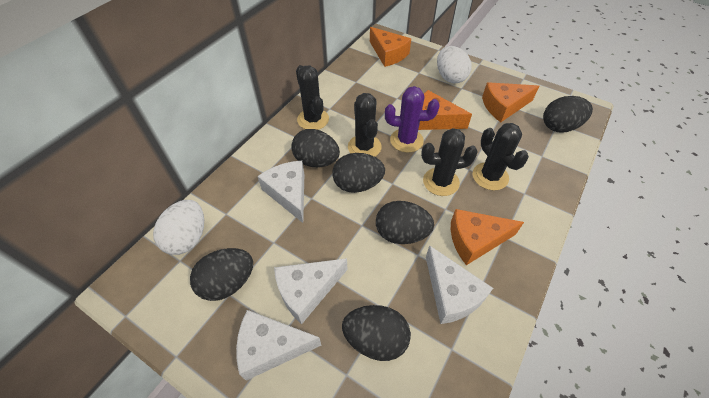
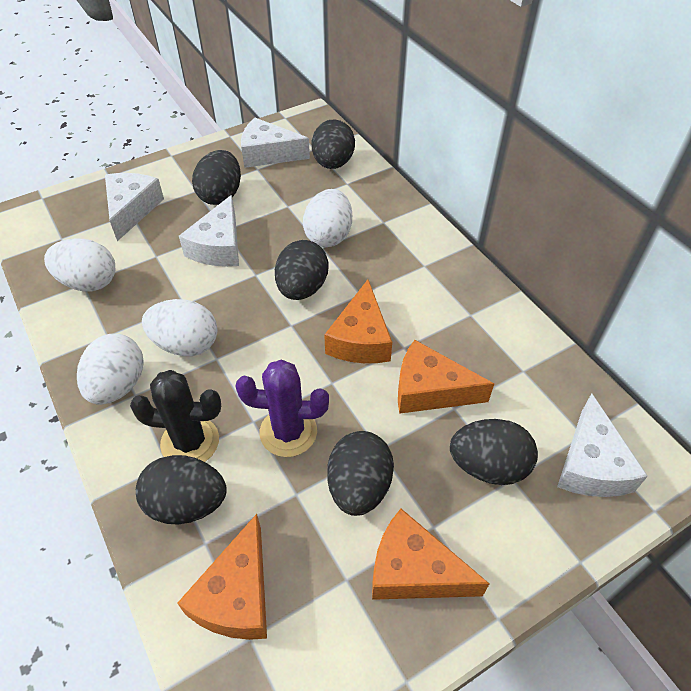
black cactus: 4 -> 1
white egg: 2 -> 4

